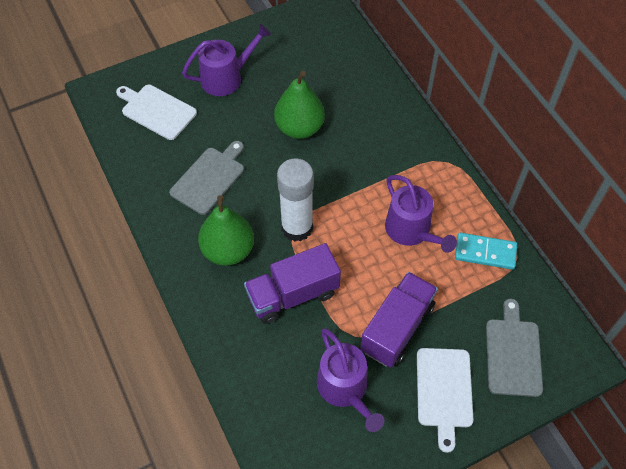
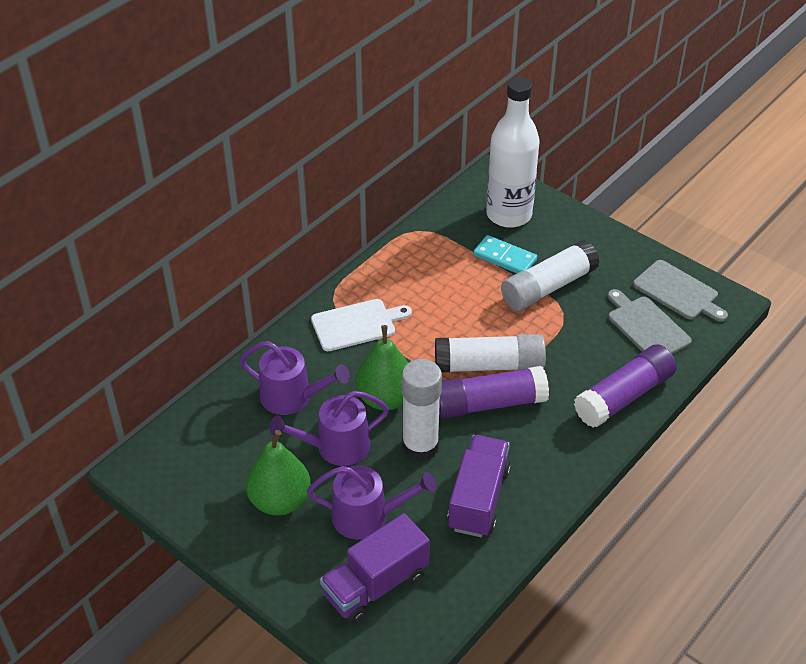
purple glue stick: 0 -> 2
white bottle: 0 -> 1
white cutting board: 2 -> 1
white glue stick: 1 -> 3

